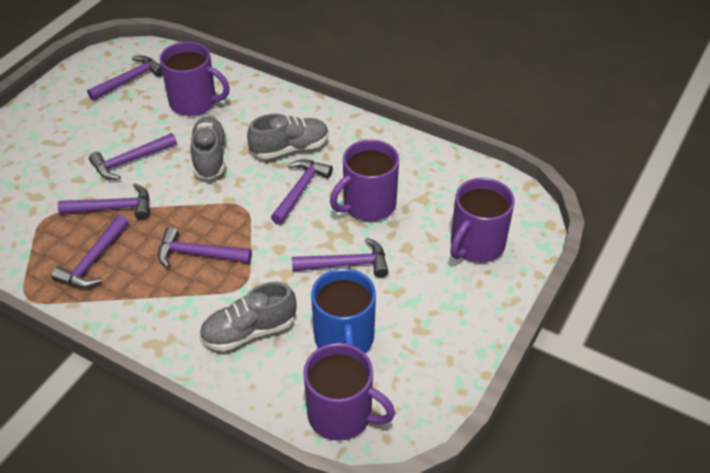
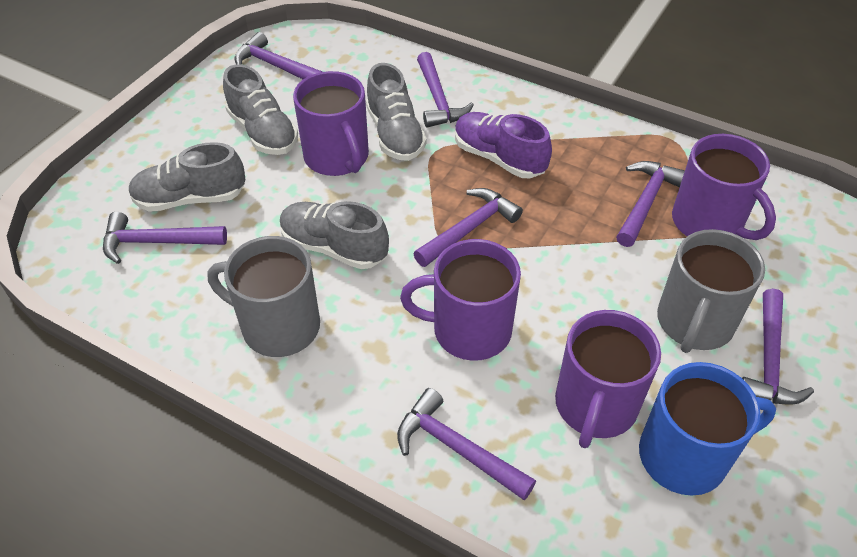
grey mug: 0 -> 2
grey shoe: 3 -> 4
purple shoe: 0 -> 1

